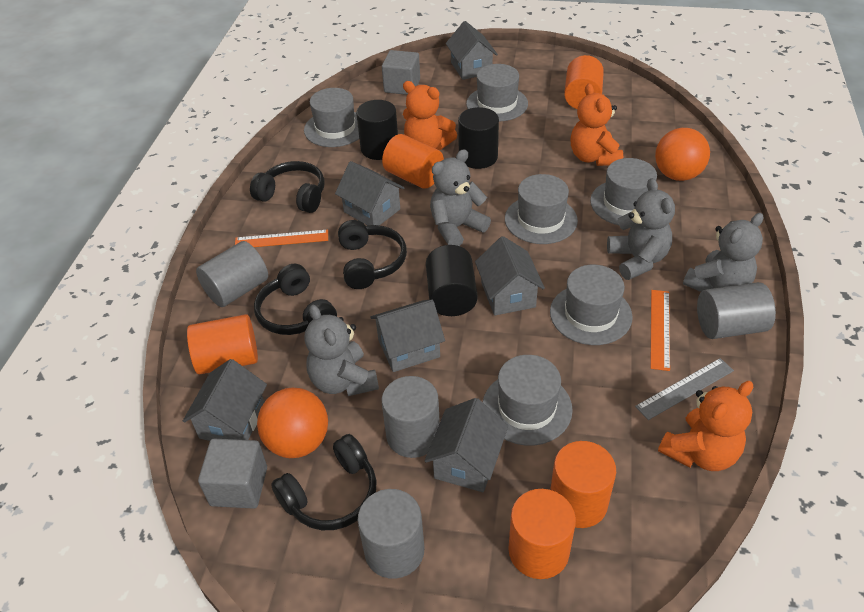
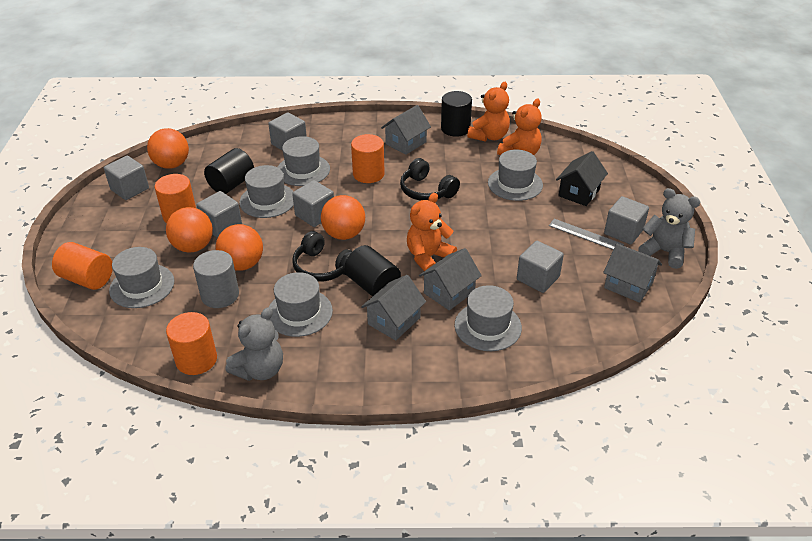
black headphones: 4 -> 2
black house: 0 -> 1
grey cube: 2 -> 6
grey cylinder: 4 -> 1
grey house: 6 -> 4
grey teddy bear: 4 -> 2
orange ball: 2 -> 4
orange cylinder: 5 -> 4
orange ruler: 2 -> 0

